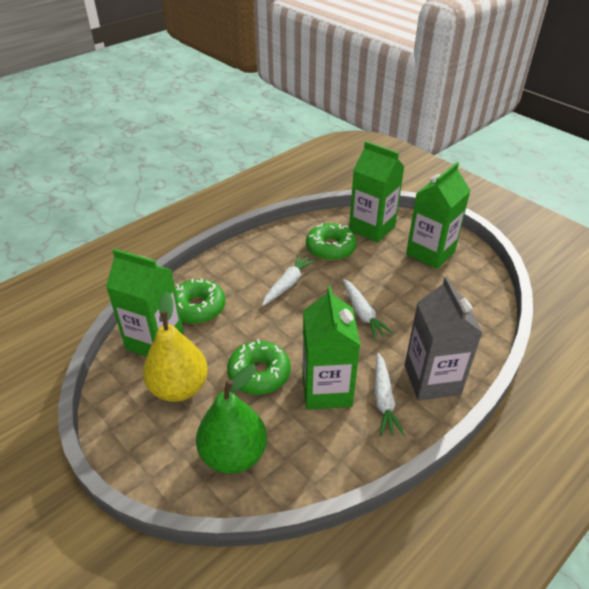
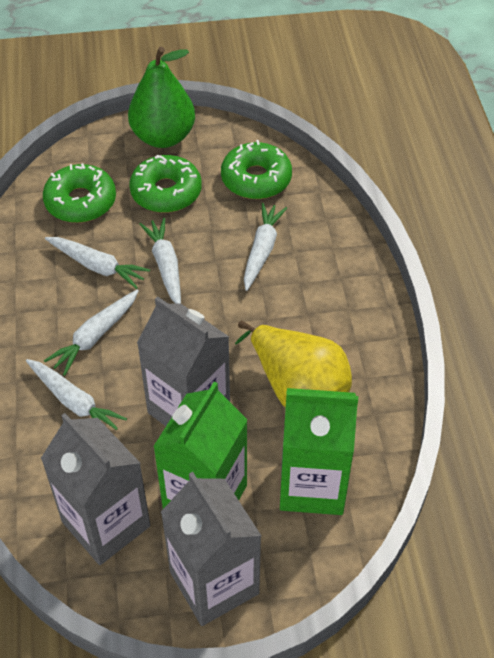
green carton: 4 -> 2
grey carton: 1 -> 3
white carrot: 3 -> 5

